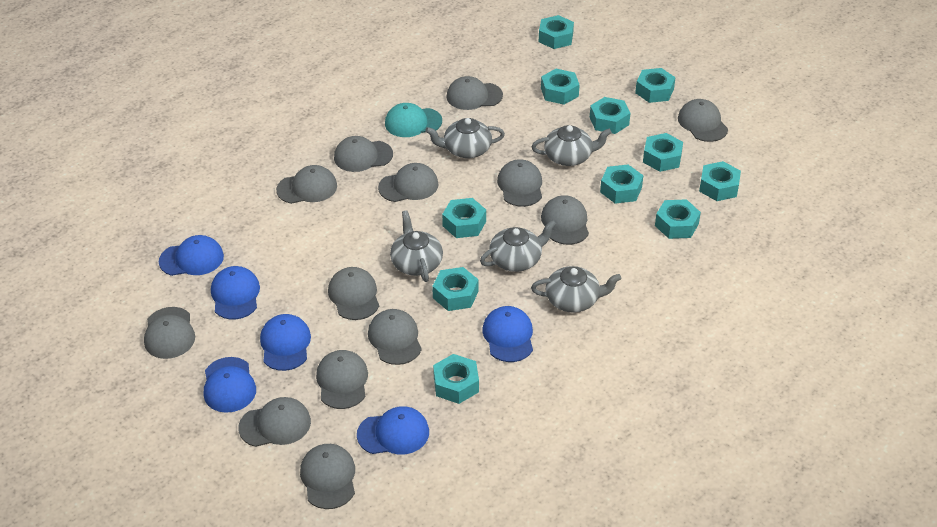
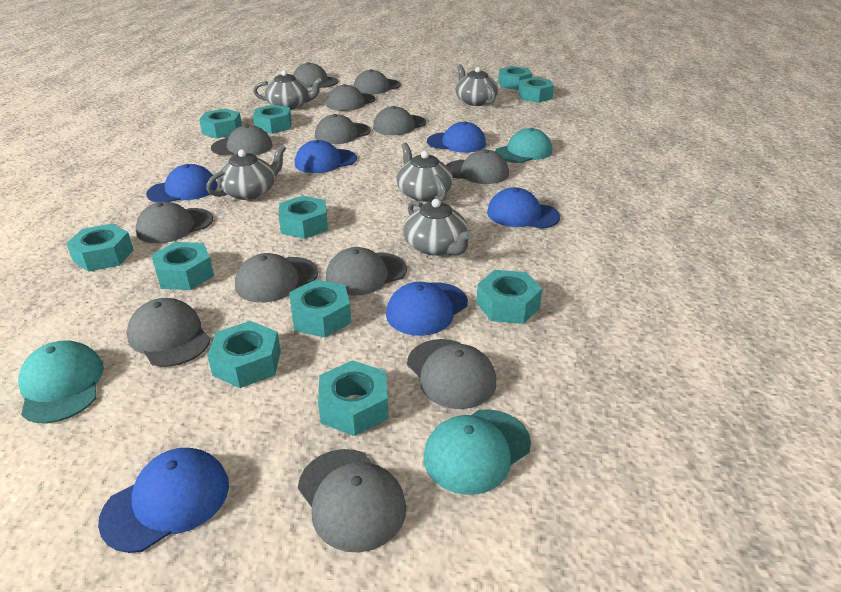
turquoise cap: 1 -> 3

